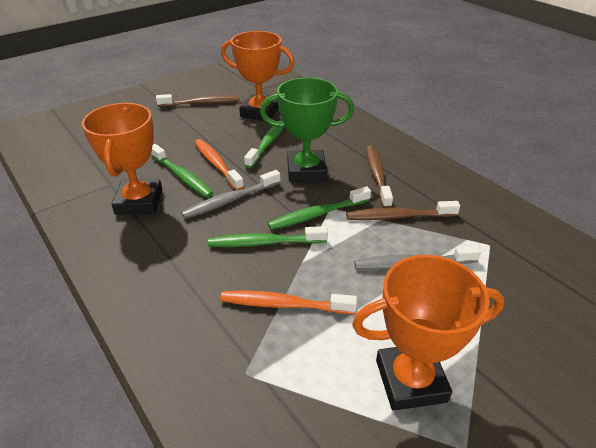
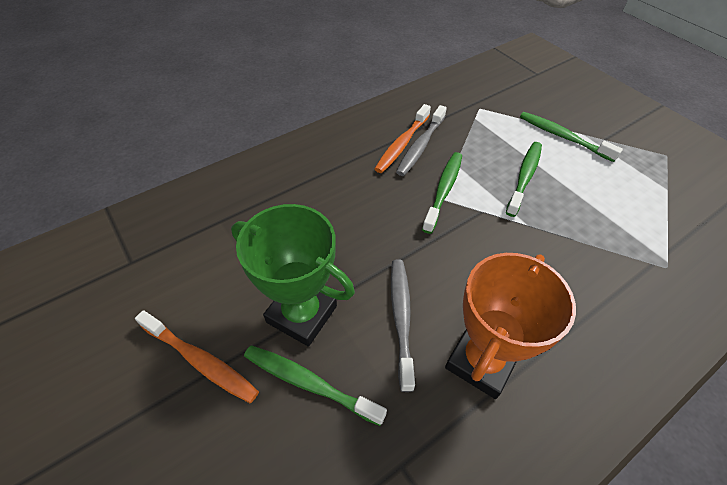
brown toothbrush: 3 -> 0
orange trophy: 3 -> 1

